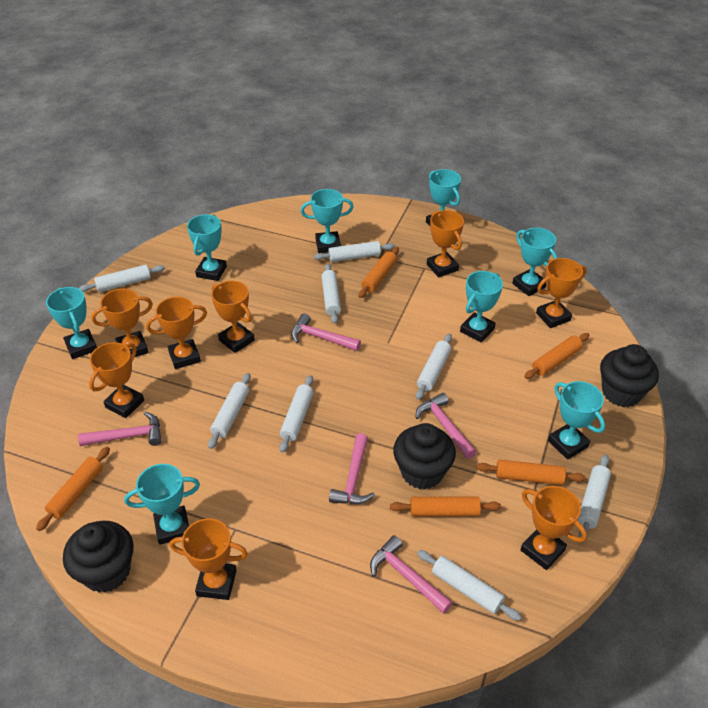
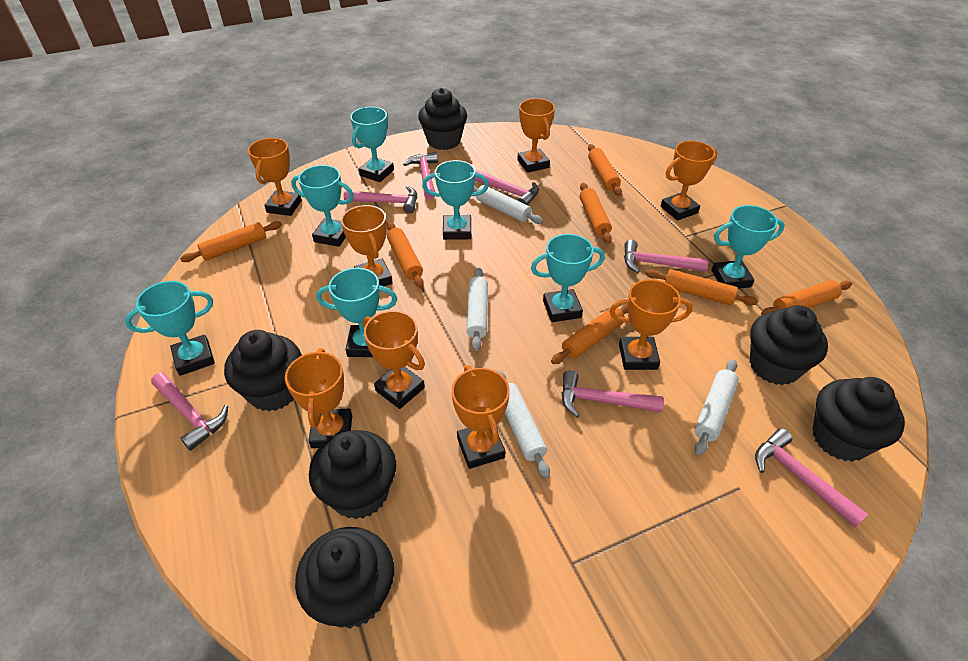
black cupcake: 3 -> 6
orange rolling pin: 5 -> 7
pink hammer: 5 -> 7
turquoise trophy: 8 -> 7
white rolling pin: 8 -> 4

